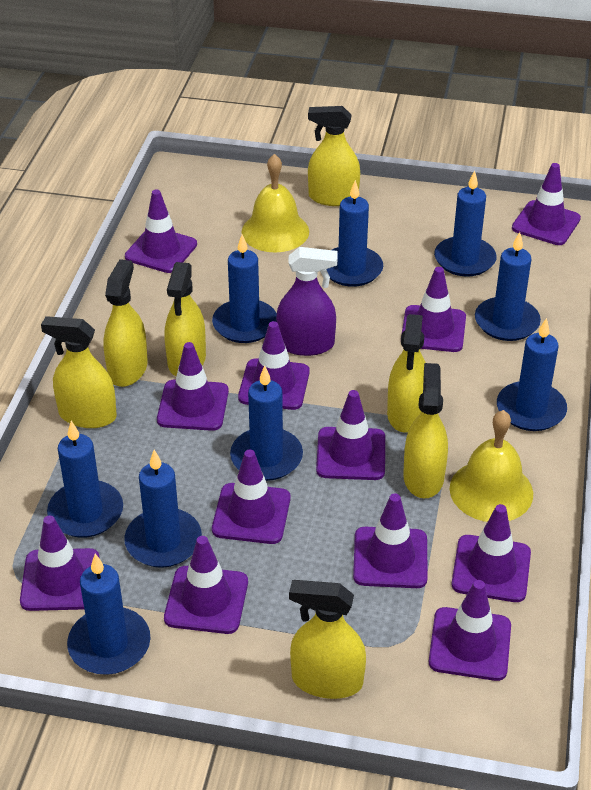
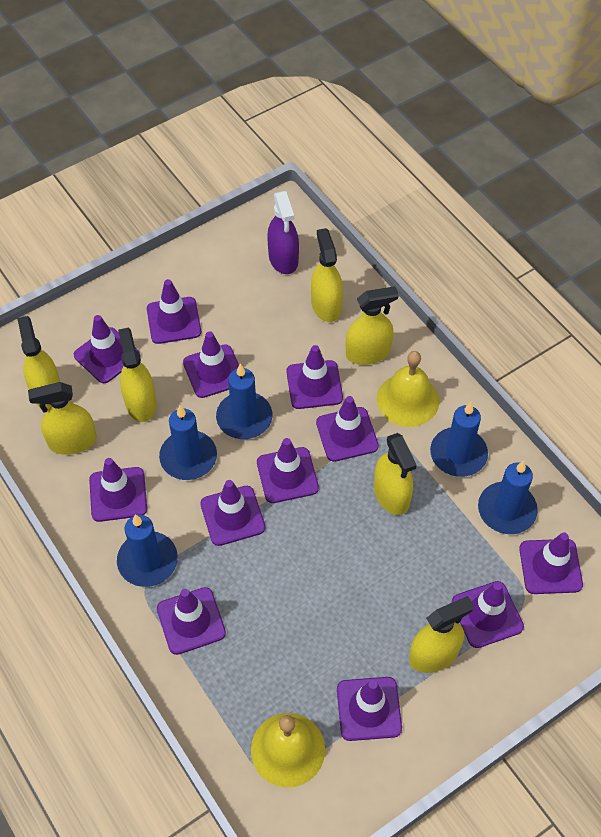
blue candle: 9 -> 5

